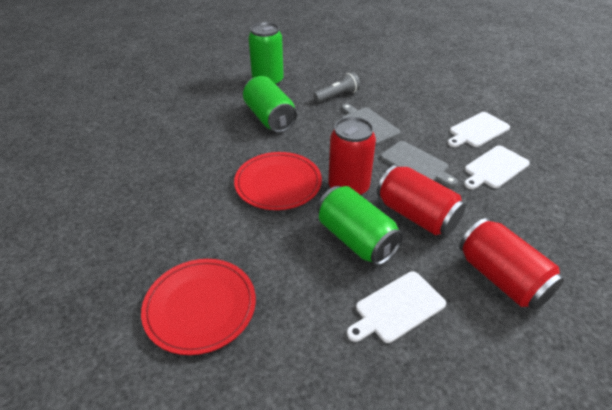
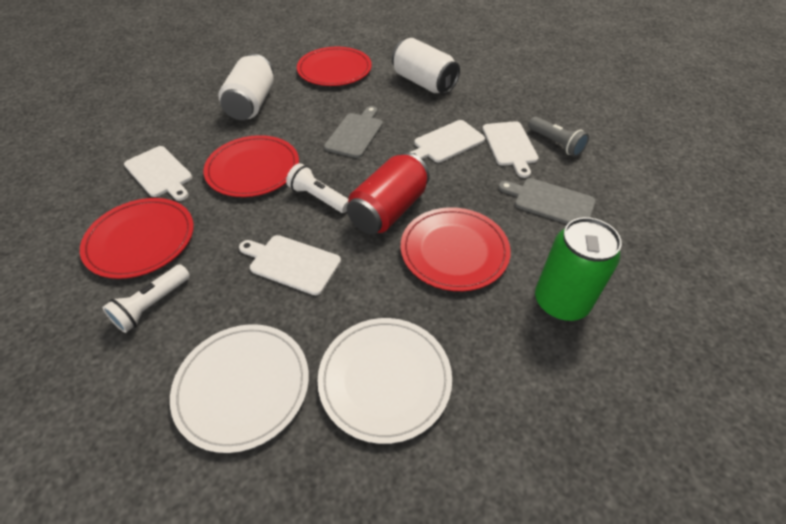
green can: 3 -> 1
red can: 3 -> 1
red plate: 2 -> 4
white can: 0 -> 2
white cutting board: 3 -> 4
white flashlight: 0 -> 2
white plate: 0 -> 2

